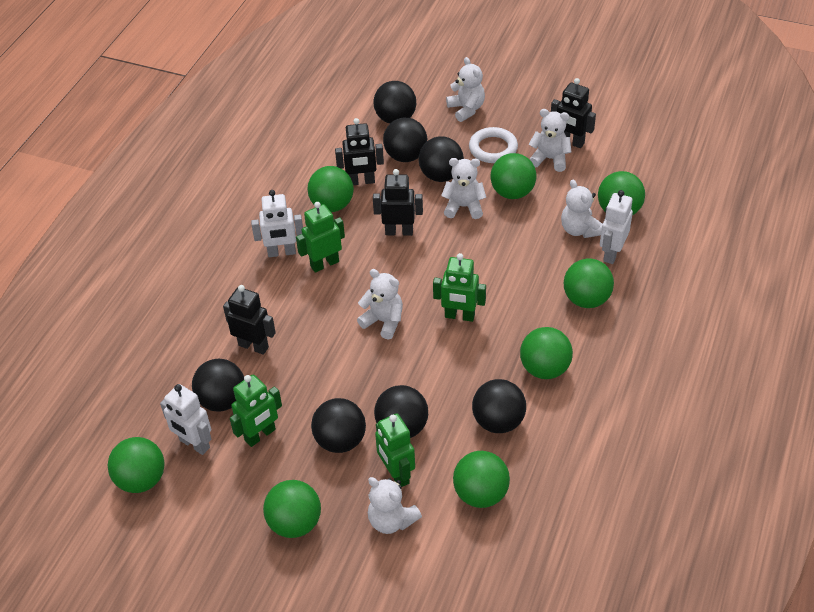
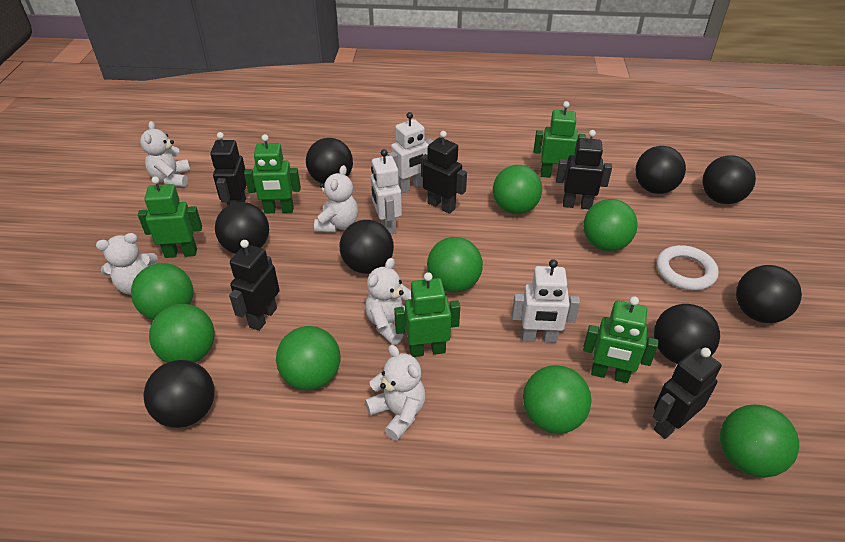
black ball: 7 -> 8
black robot: 4 -> 5
green robot: 4 -> 5
white teddy bear: 6 -> 5

